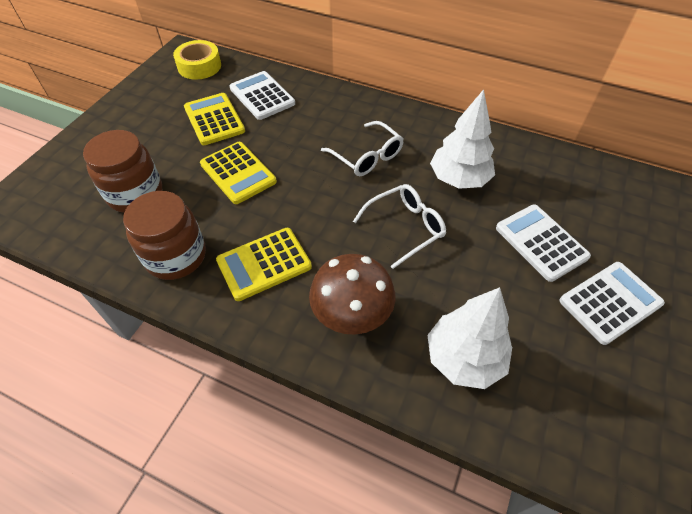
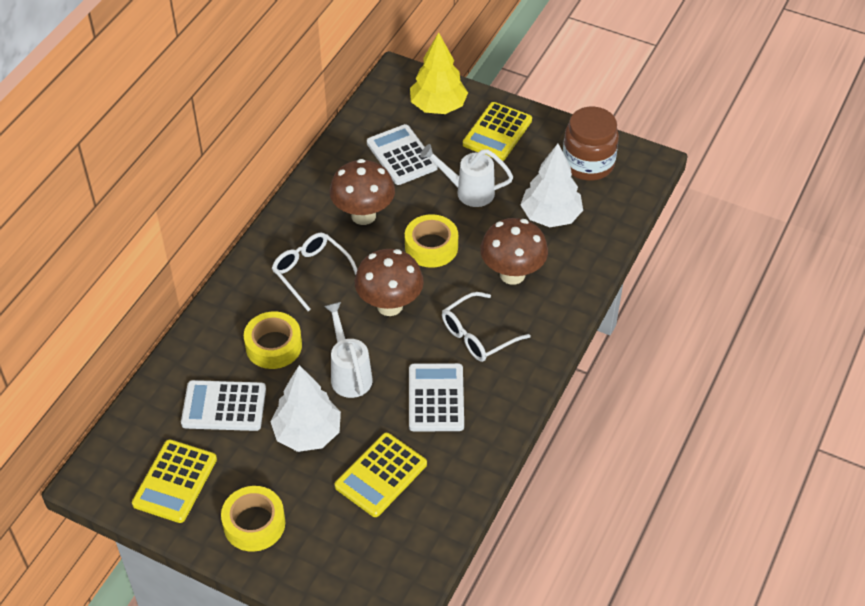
brown jar: 2 -> 1
brown mushroom: 1 -> 3
white watering can: 0 -> 2
yellow tape: 1 -> 3
yellow tree: 0 -> 1

